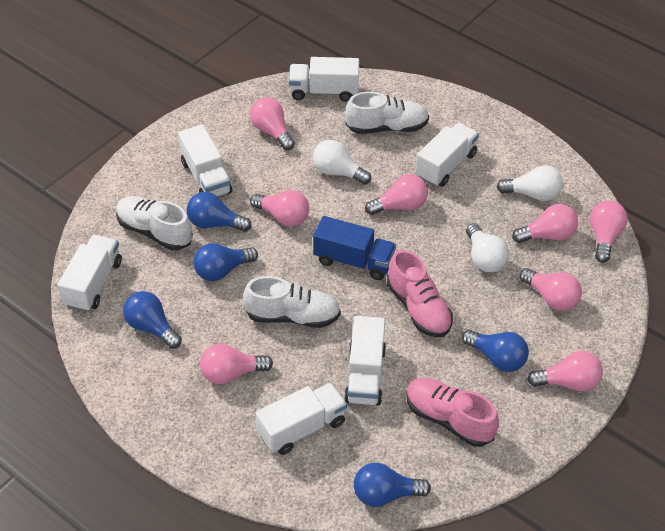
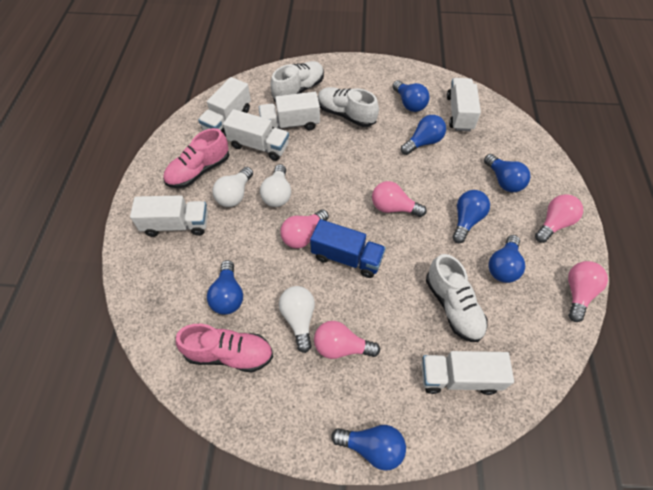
blue light bulb: 5 -> 7
pink light bulb: 8 -> 5

